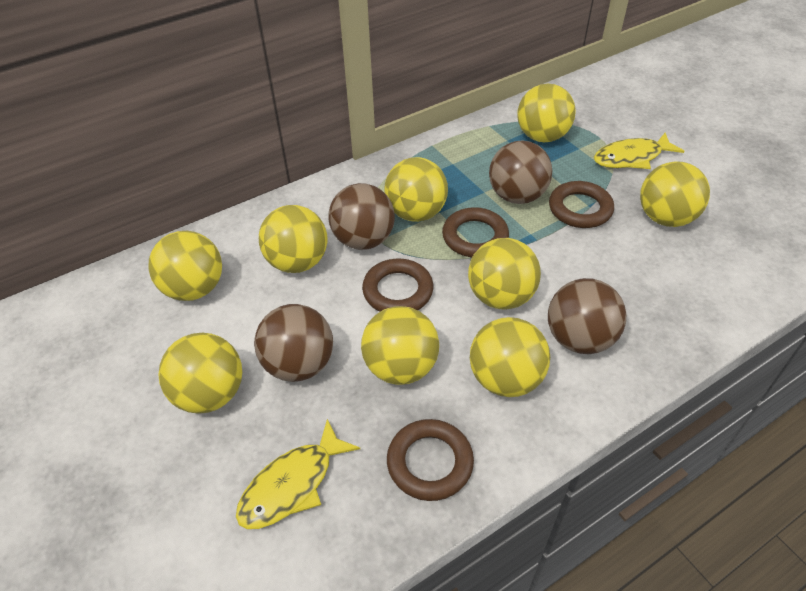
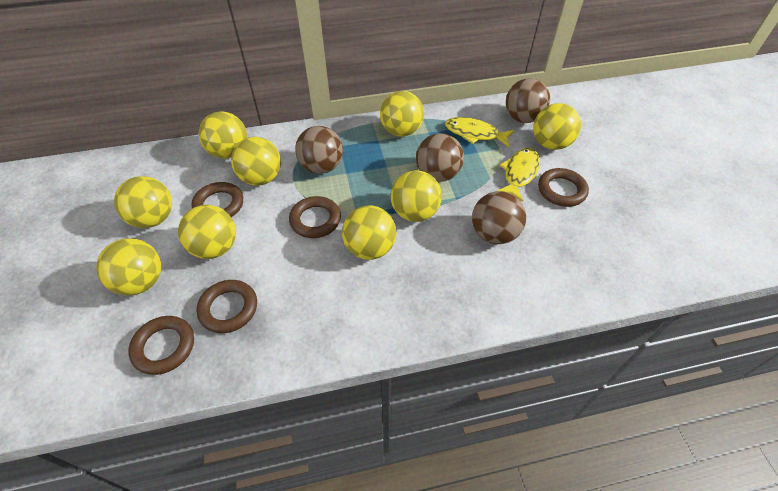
brown ring: 4 -> 5

